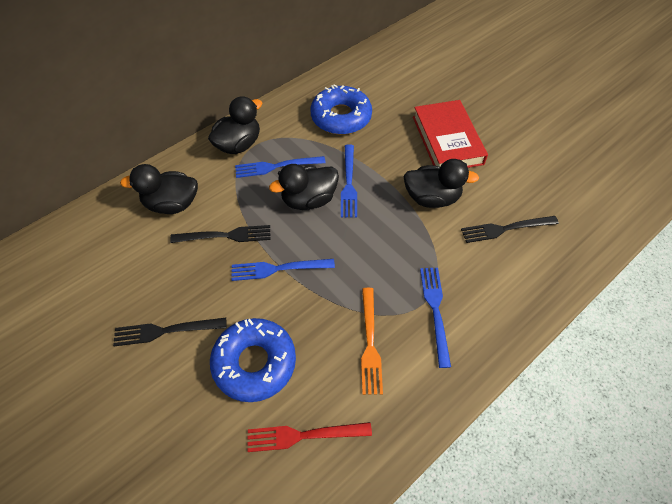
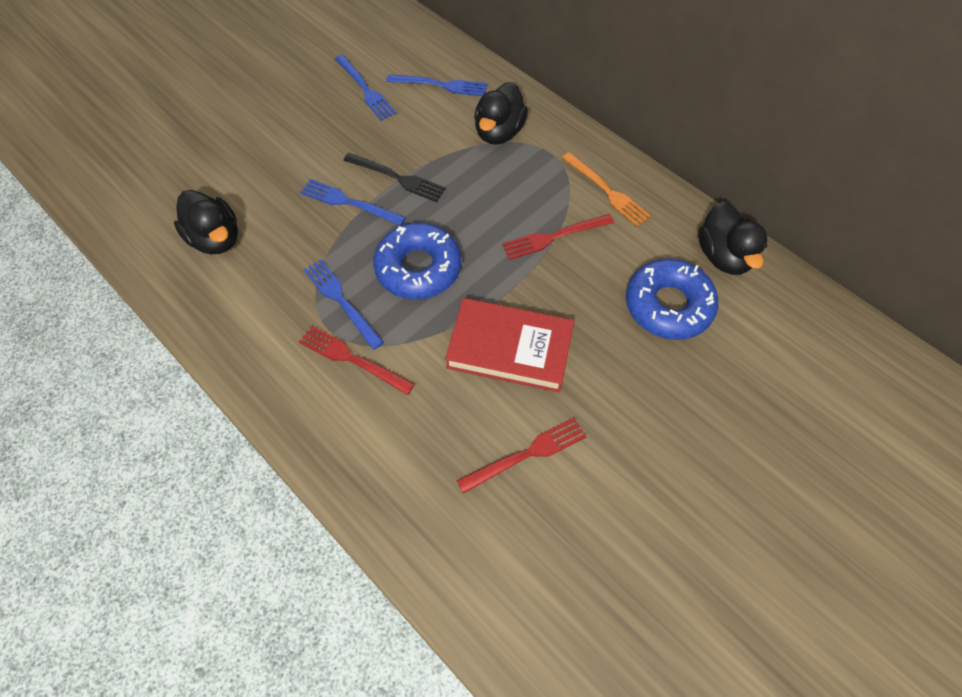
black duck: 4 -> 3
black fork: 3 -> 1
red fork: 1 -> 3

